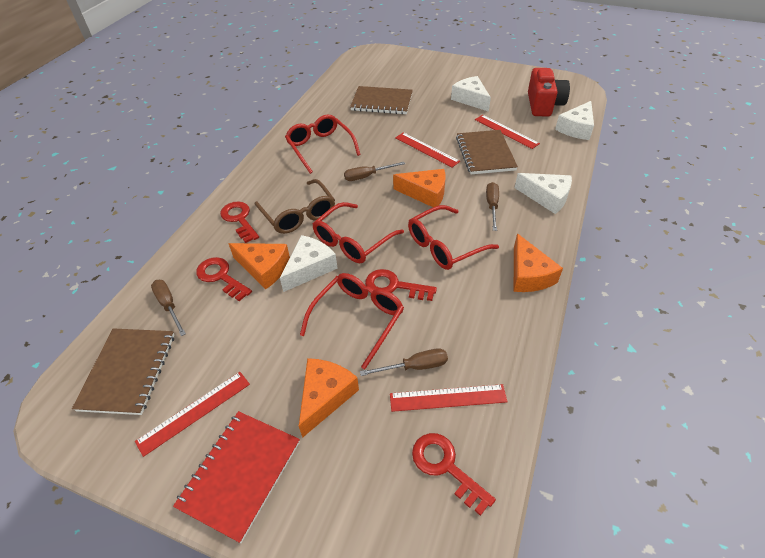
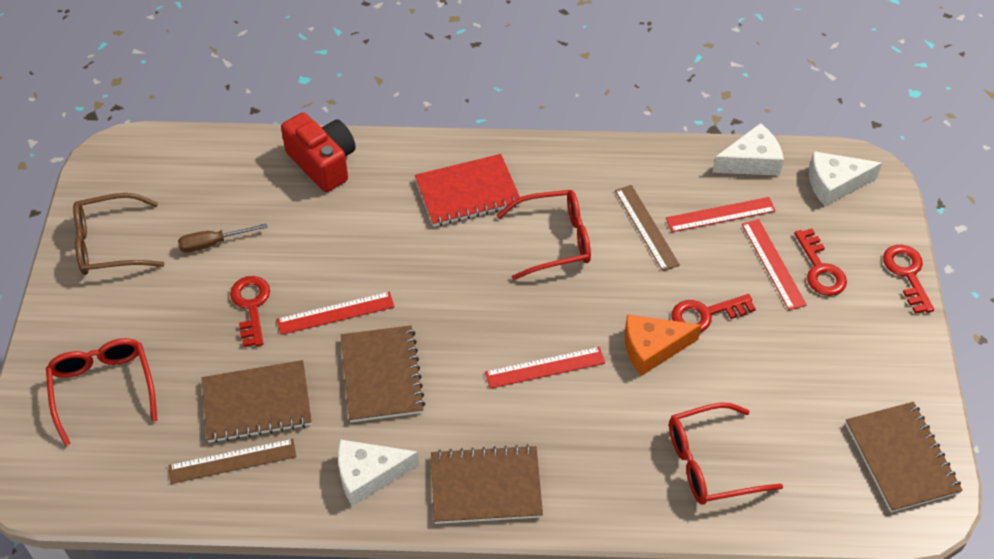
brown notebook: 3 -> 4
brown ruler: 0 -> 2
brown screwdriver: 4 -> 1
orange cheese: 4 -> 1
red glasses: 4 -> 3
white cheese: 4 -> 3

